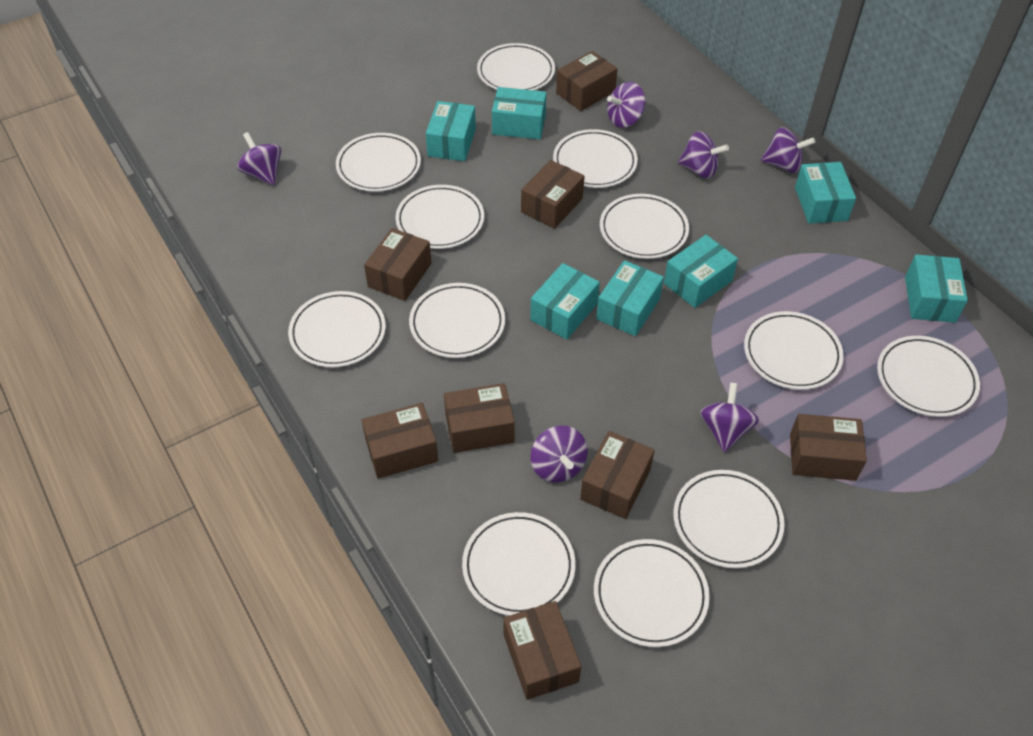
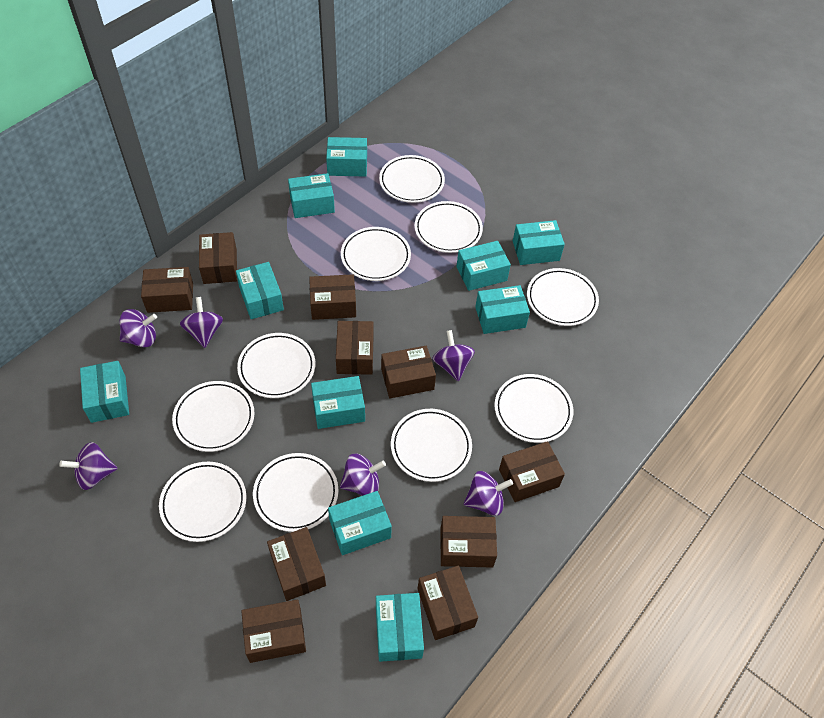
brown box: 8 -> 10
turquoise box: 7 -> 10
white plate: 12 -> 10

